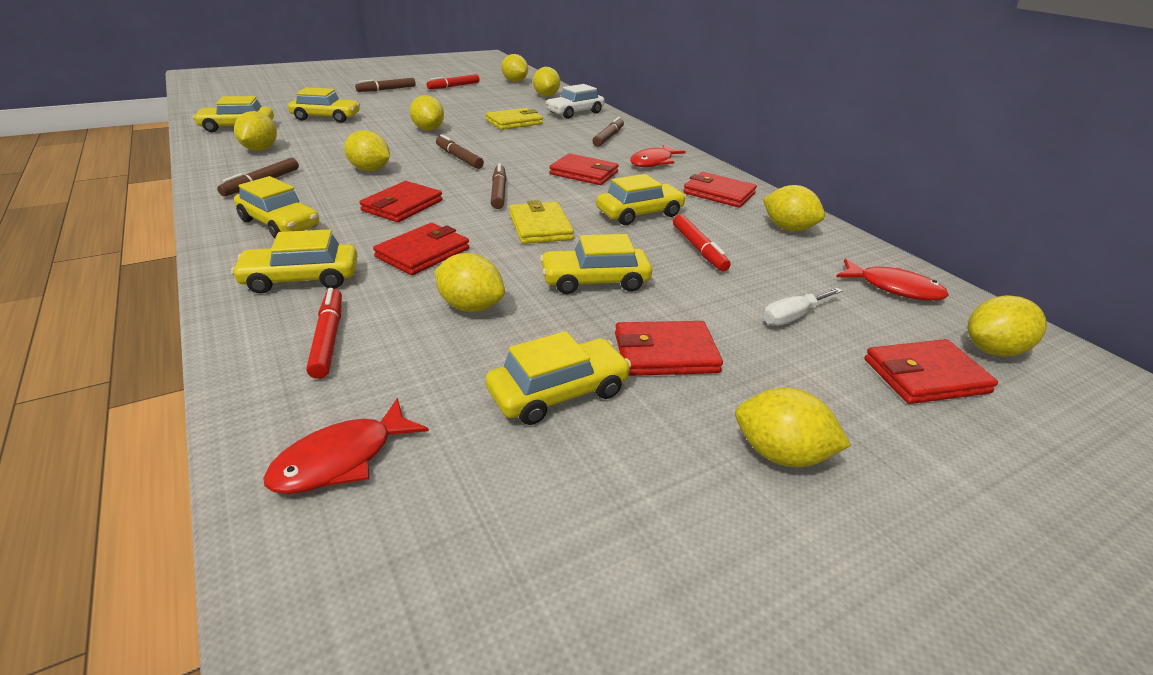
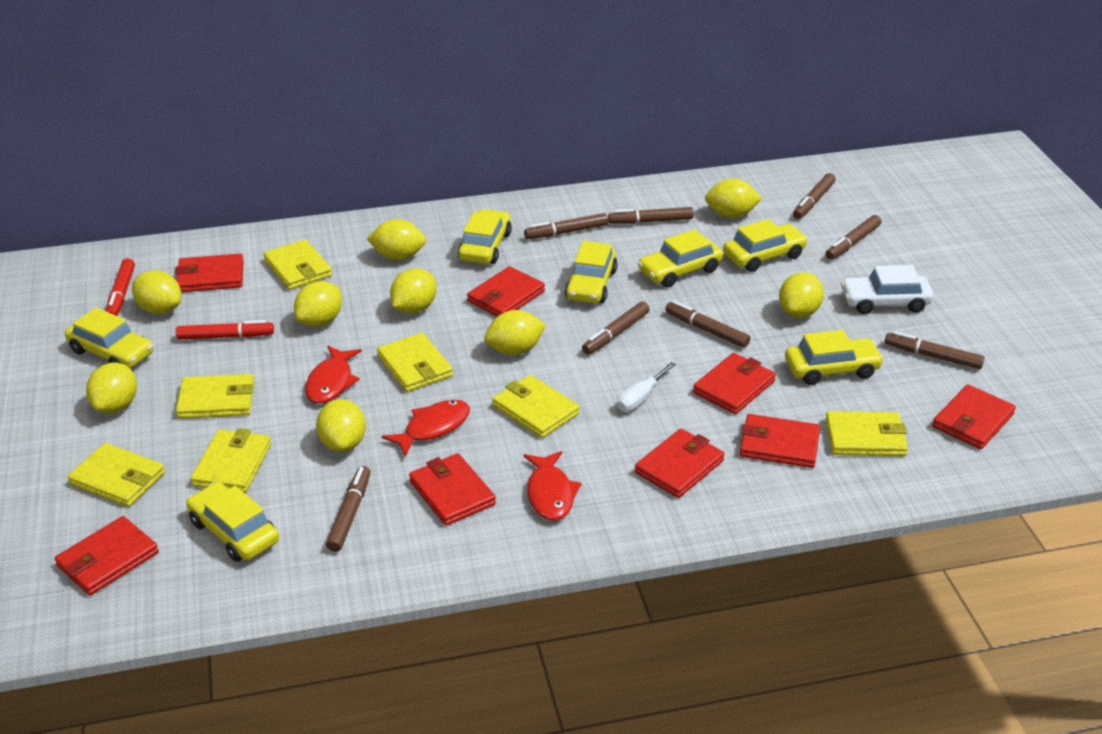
brown marker: 5 -> 8
red marker: 3 -> 2
red wallet: 6 -> 8
yellow wallet: 2 -> 7

